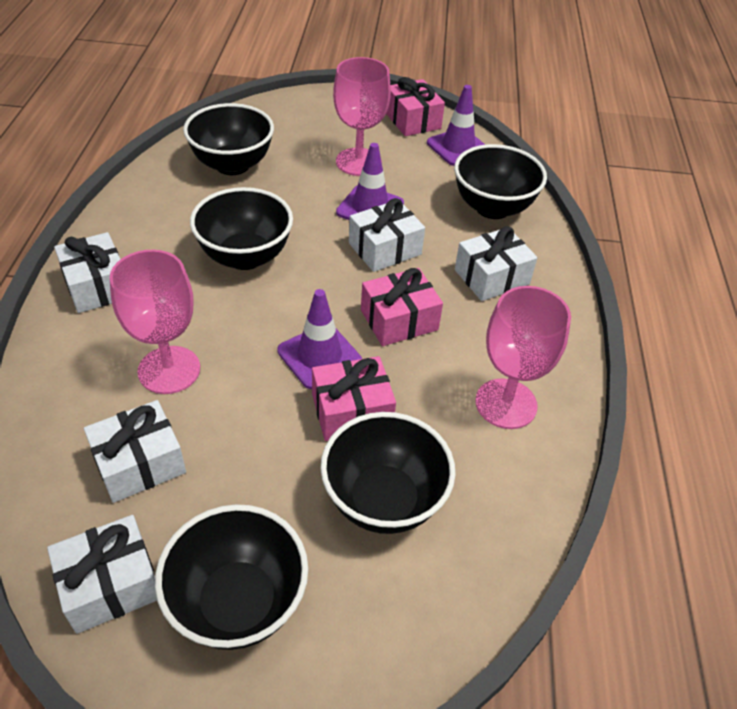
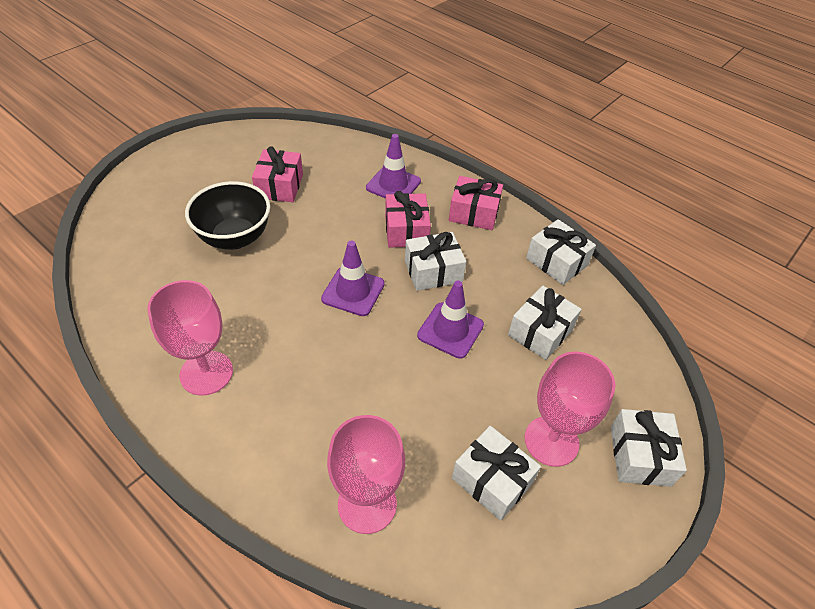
black bowl: 5 -> 1

